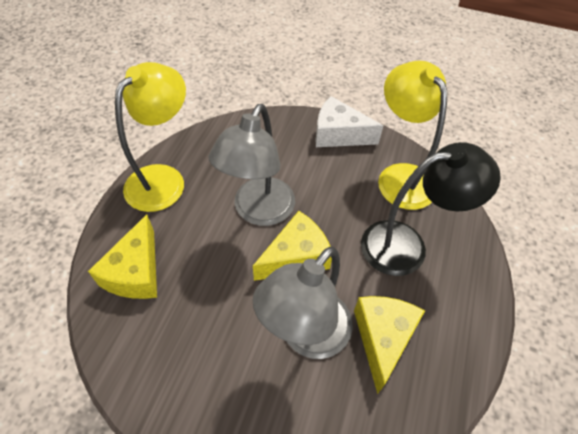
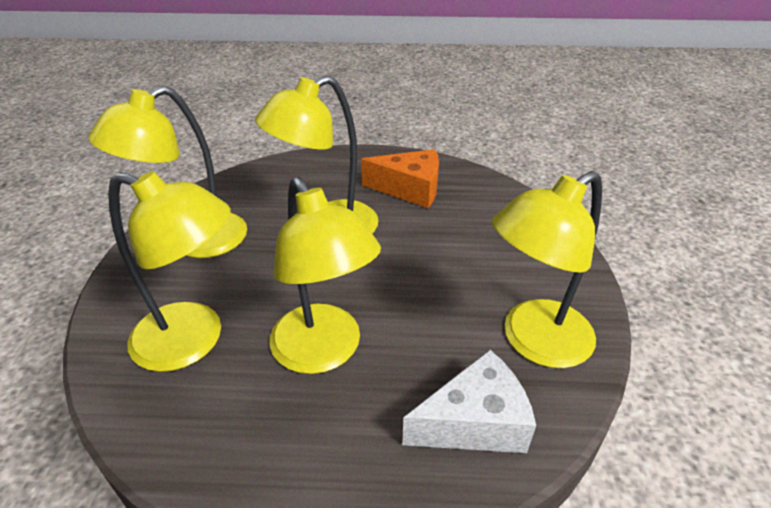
black lamp: 1 -> 0
grey lamp: 2 -> 0
orange cheese: 0 -> 1
yellow cheese: 3 -> 0
yellow lamp: 2 -> 5

